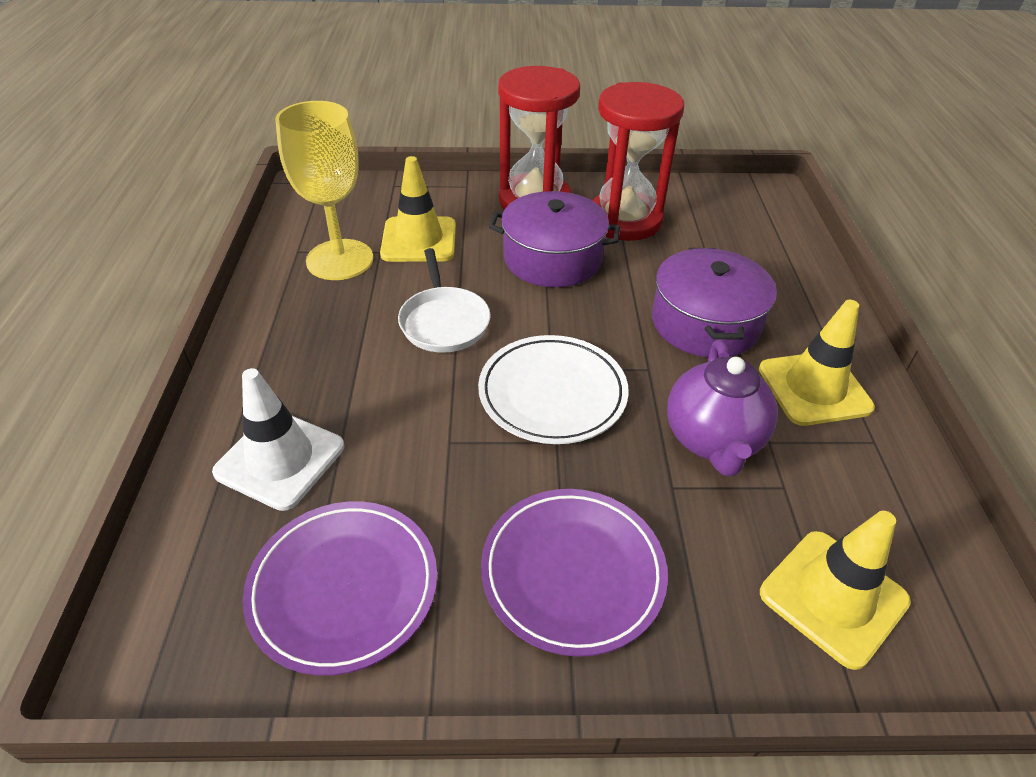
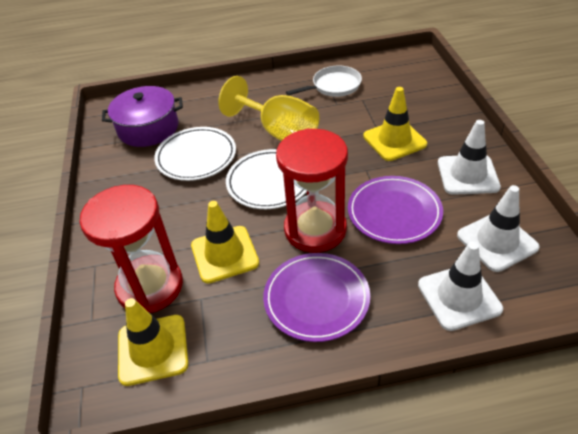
purple pot: 2 -> 1
purple teapot: 1 -> 0
white plate: 1 -> 2
white traffic cone: 1 -> 3

